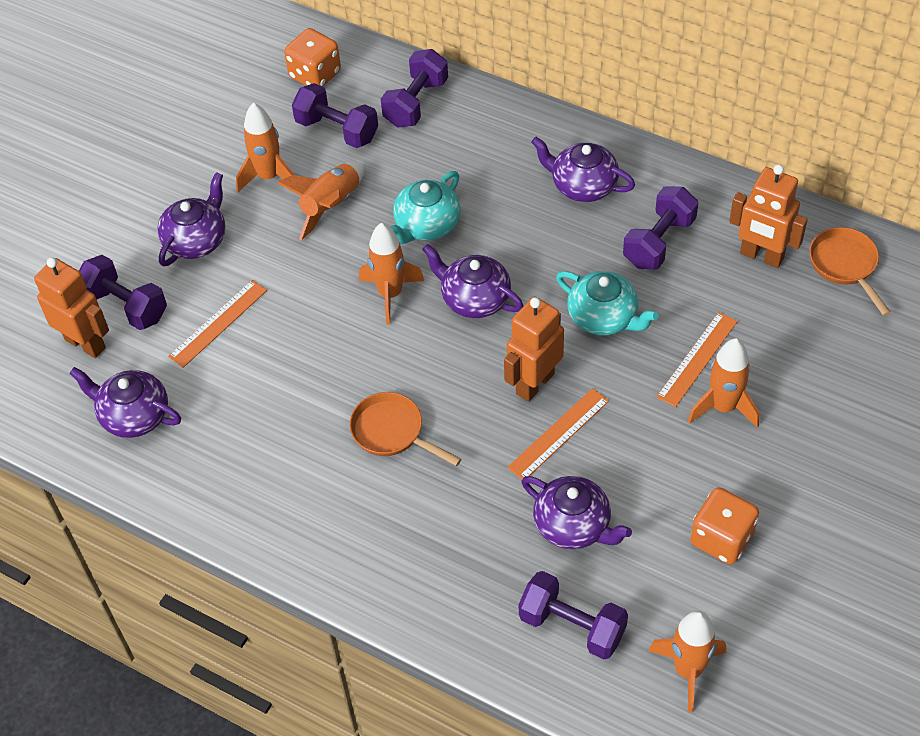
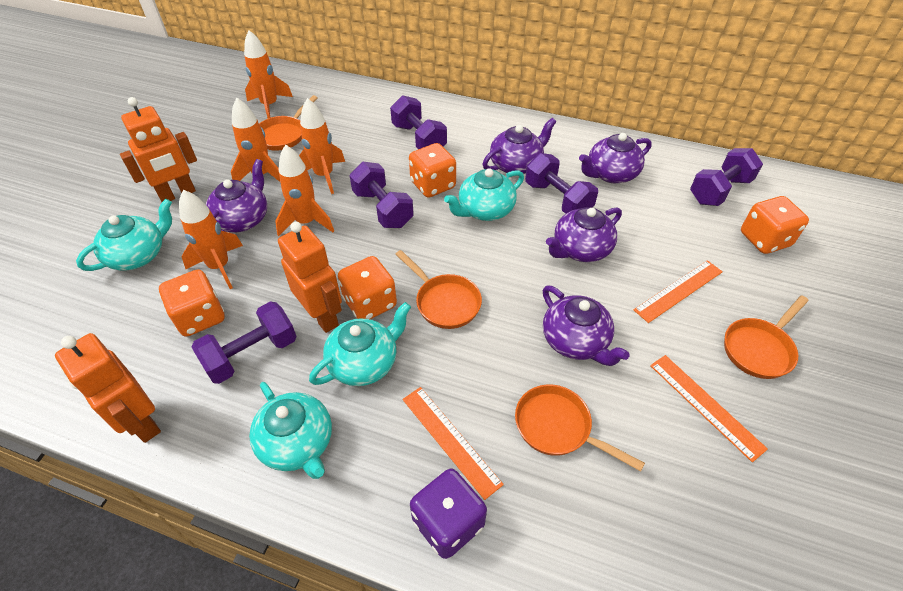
orange dice: 2 -> 4
orange pan: 2 -> 4
purple dice: 0 -> 1
turquoise teapot: 2 -> 4

